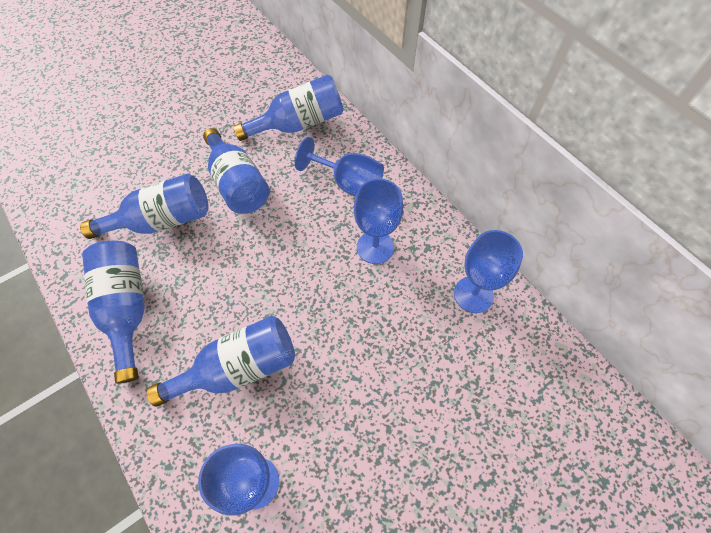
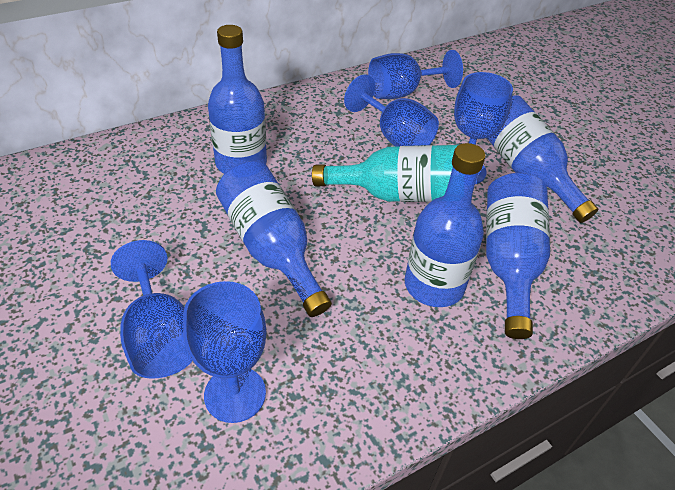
blue goblet: 4 -> 5
turquoise bottle: 0 -> 1

